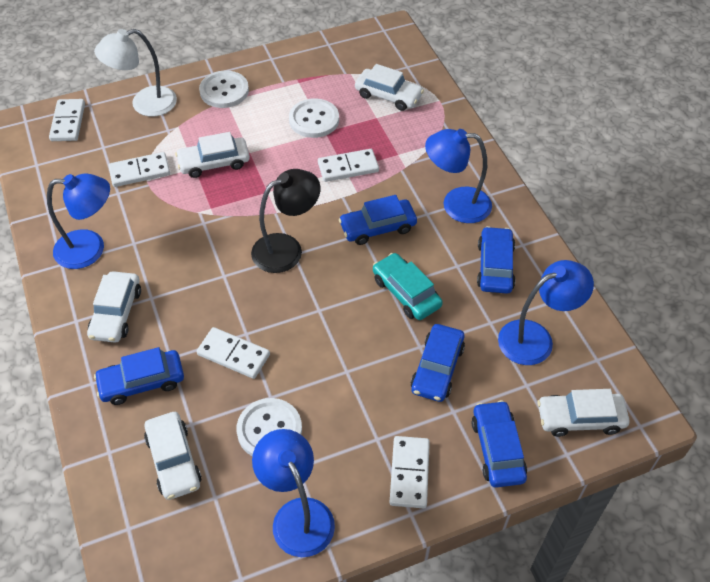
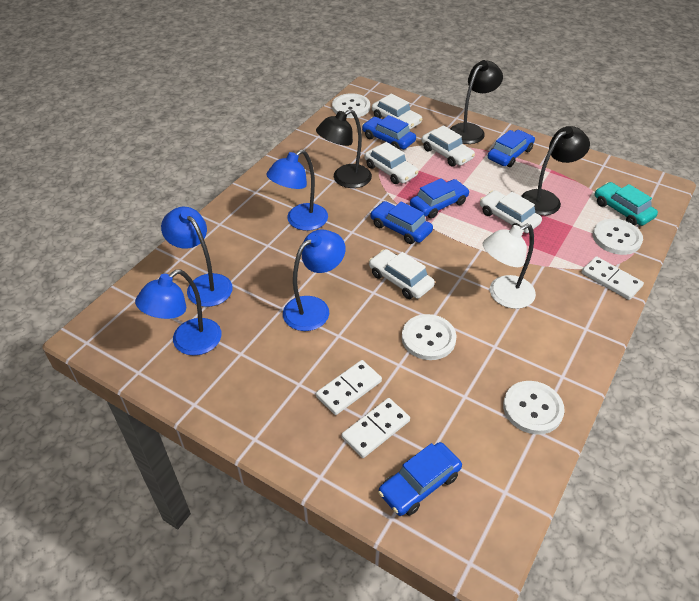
black lamp: 1 -> 3
white button: 3 -> 4
white domino: 5 -> 3

